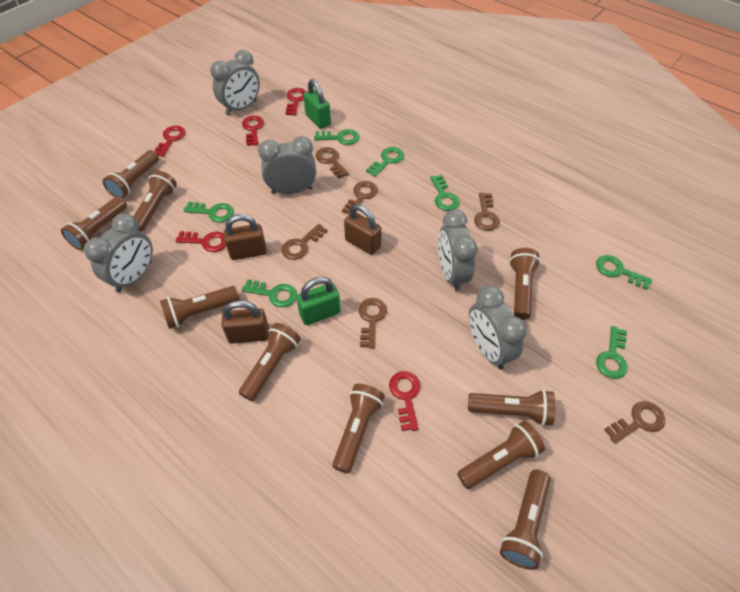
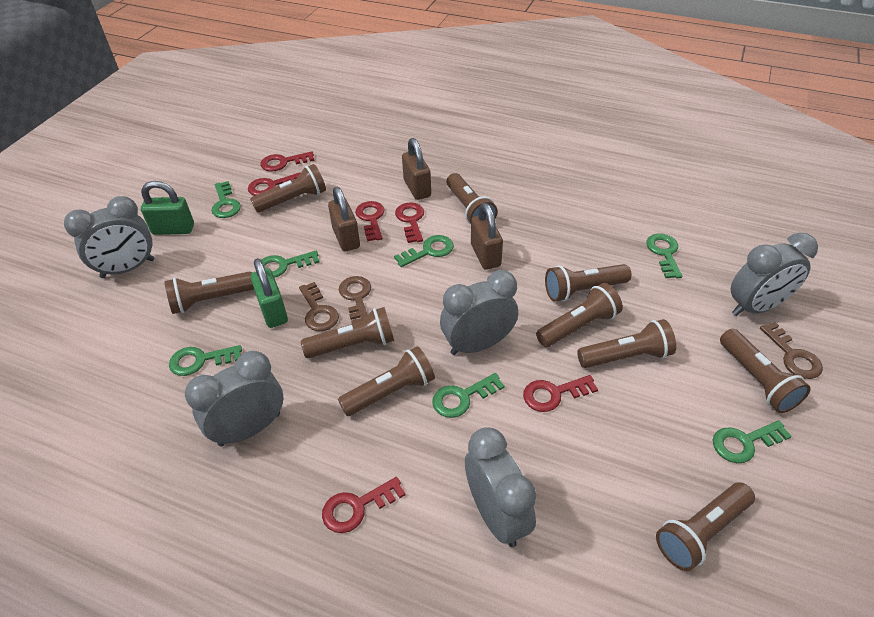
brown key: 6 -> 3
red key: 5 -> 6

